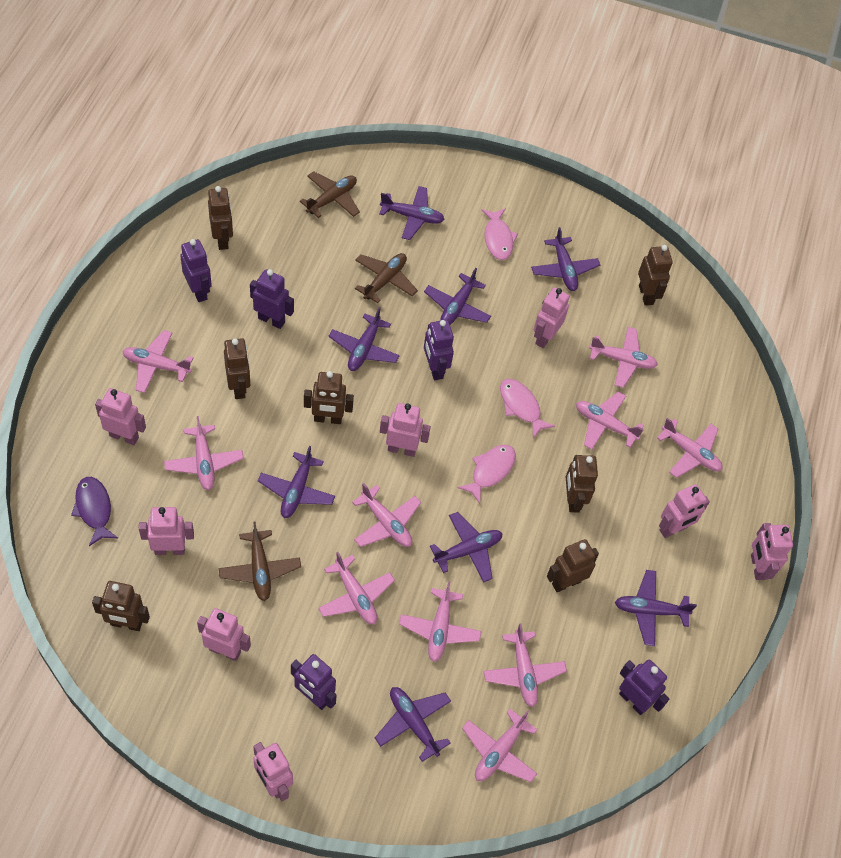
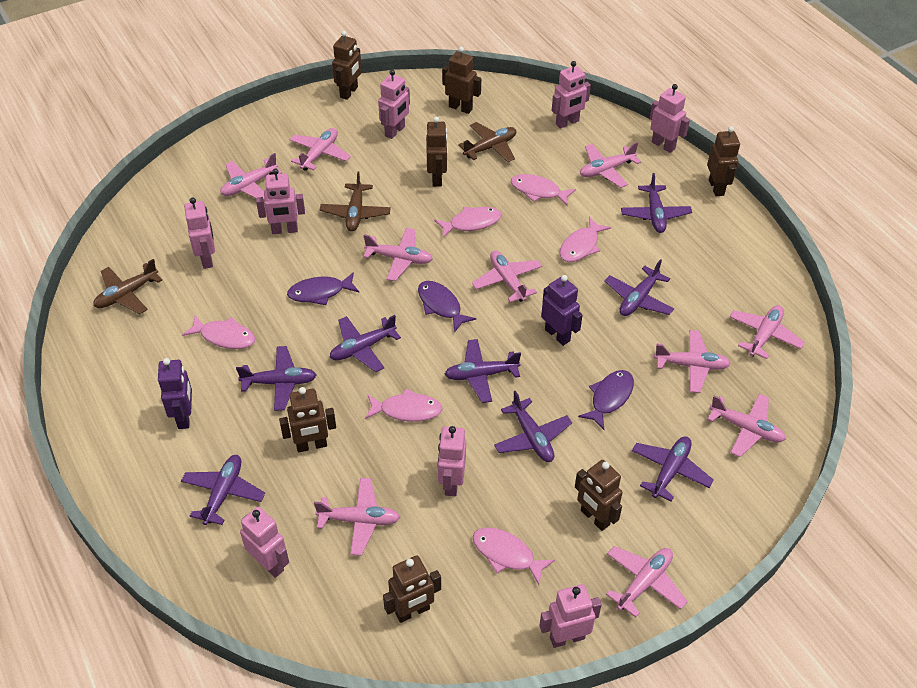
pink fish: 3 -> 6
purple fish: 1 -> 3
purple robot: 5 -> 2

